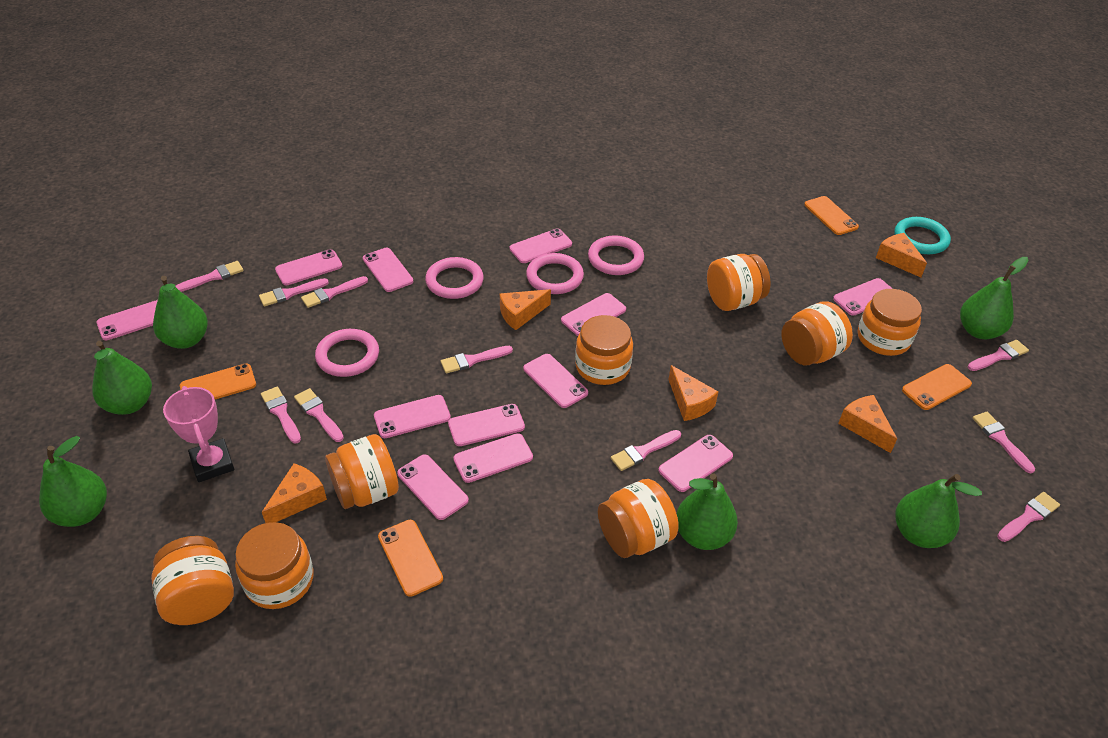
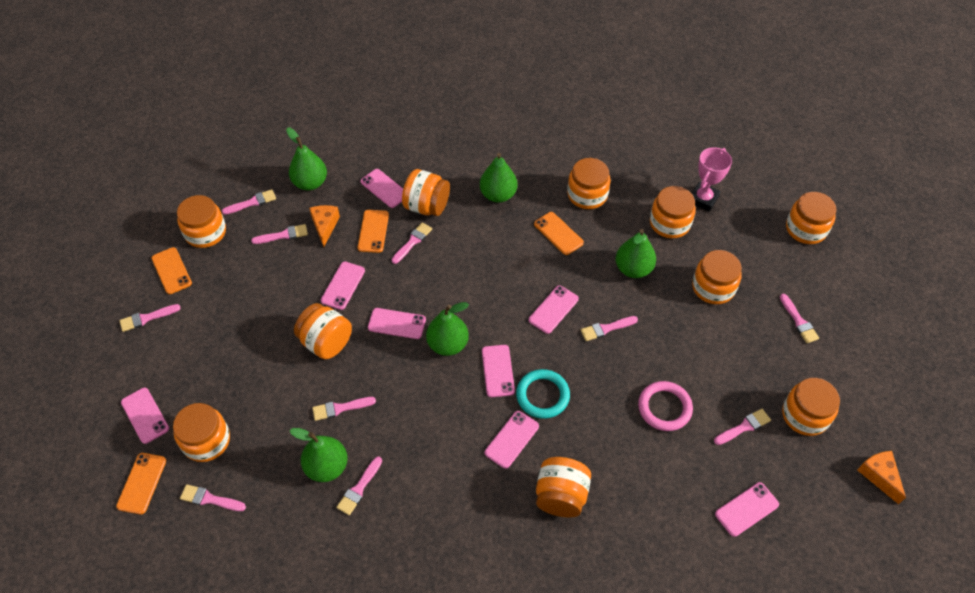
green pear: 6 -> 5
orange cheese: 5 -> 2
orange jar: 8 -> 10
pink phone: 12 -> 8
pink ring: 4 -> 1

